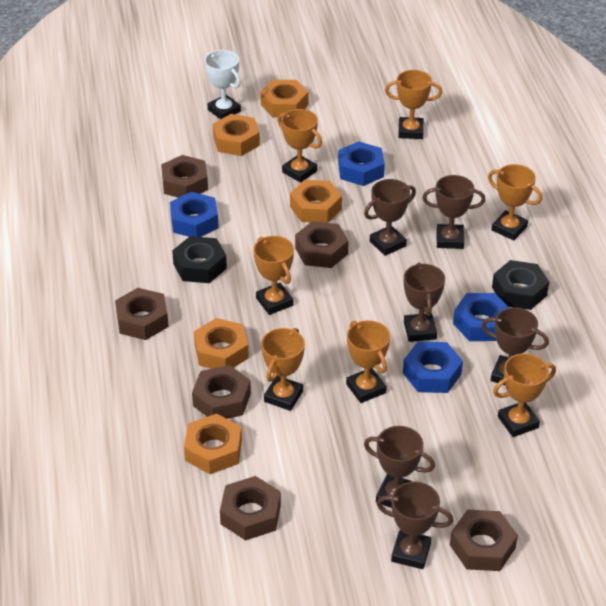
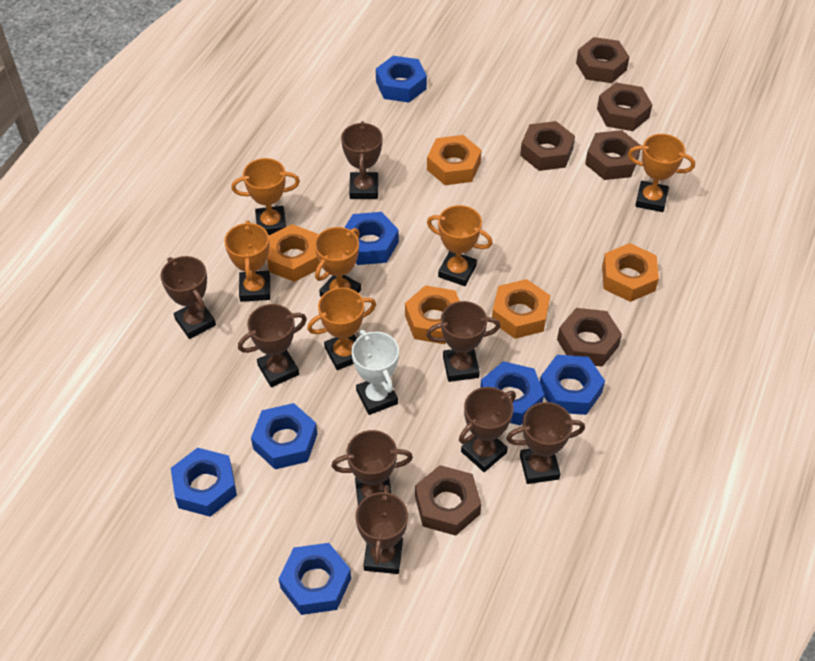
black nut: 2 -> 0
blue nut: 4 -> 7
brown trophy: 6 -> 8
orange trophy: 7 -> 6

